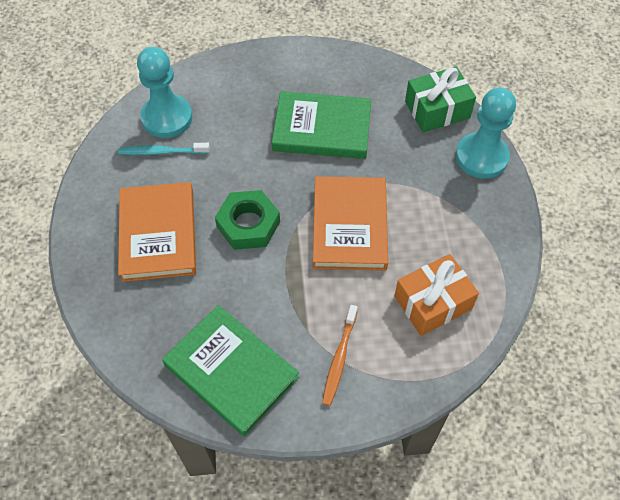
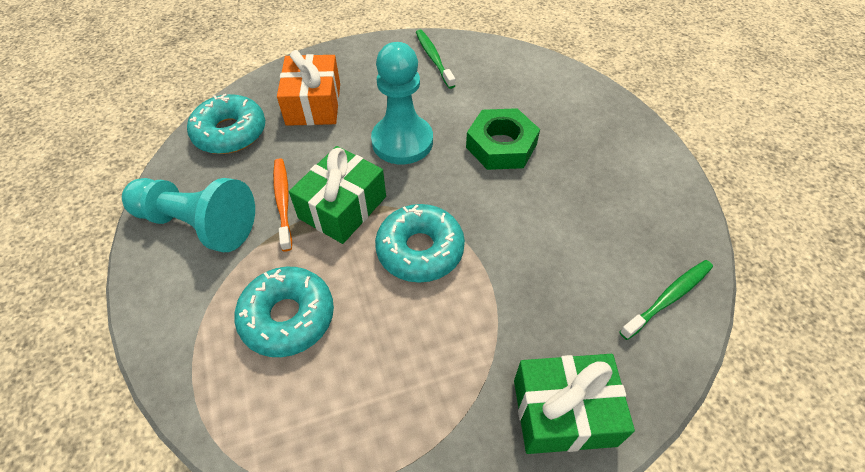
green book: 2 -> 0
green gift: 1 -> 2
green toothbrush: 0 -> 2
orange book: 2 -> 0
turquoise donut: 0 -> 3
turquoise toothbrush: 1 -> 0

